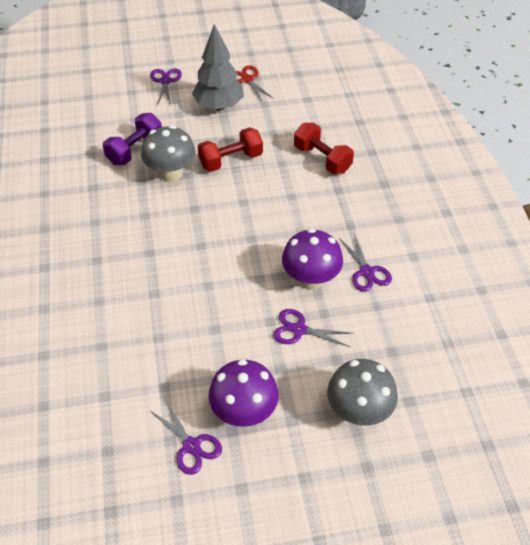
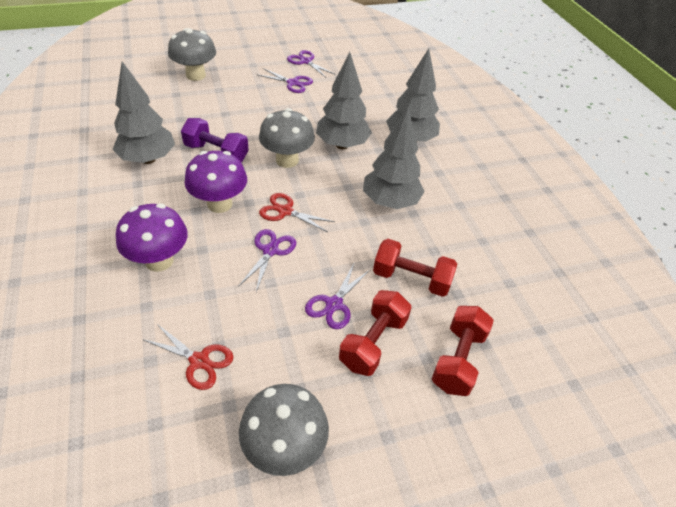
grey mushroom: 2 -> 3
grey tree: 1 -> 4
red dumbbell: 2 -> 3
red scissors: 1 -> 2

